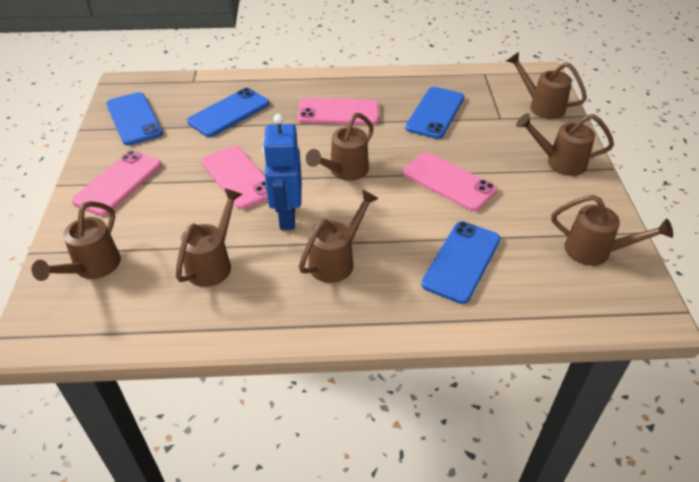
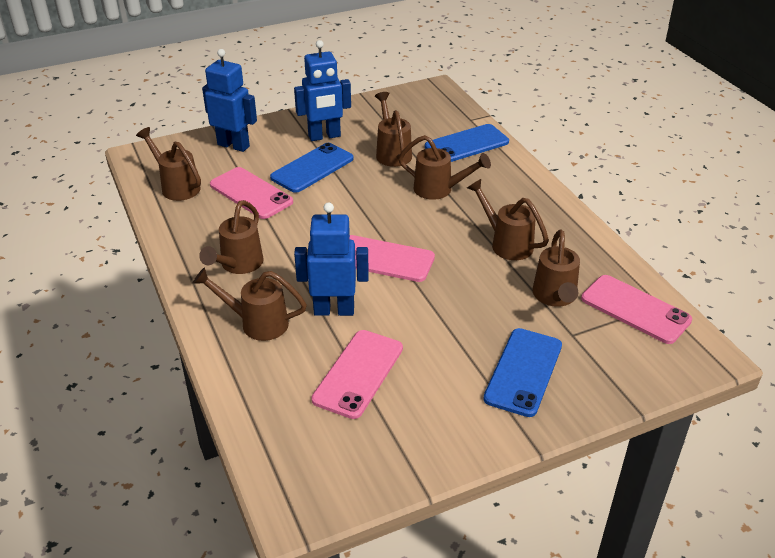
blue phone: 4 -> 3
blue robot: 1 -> 3

